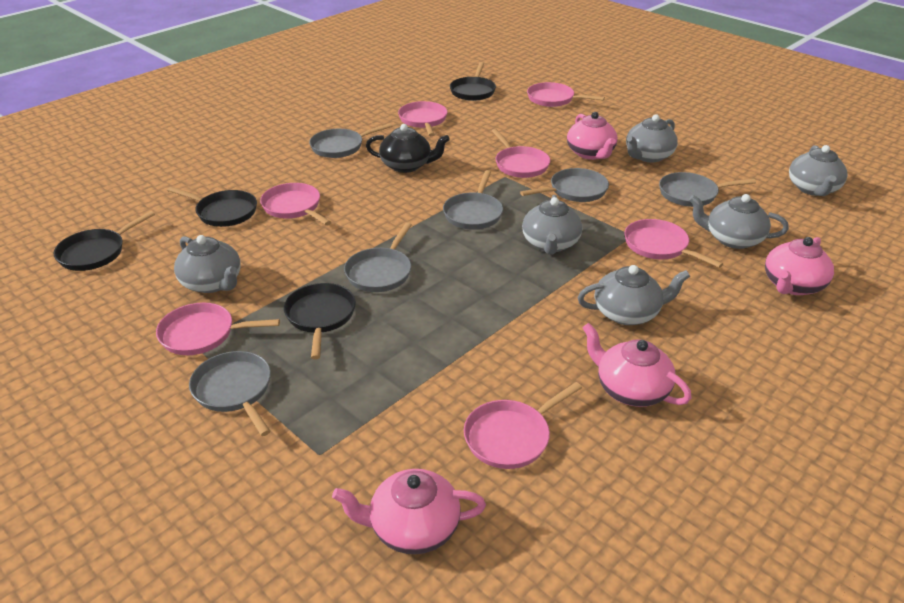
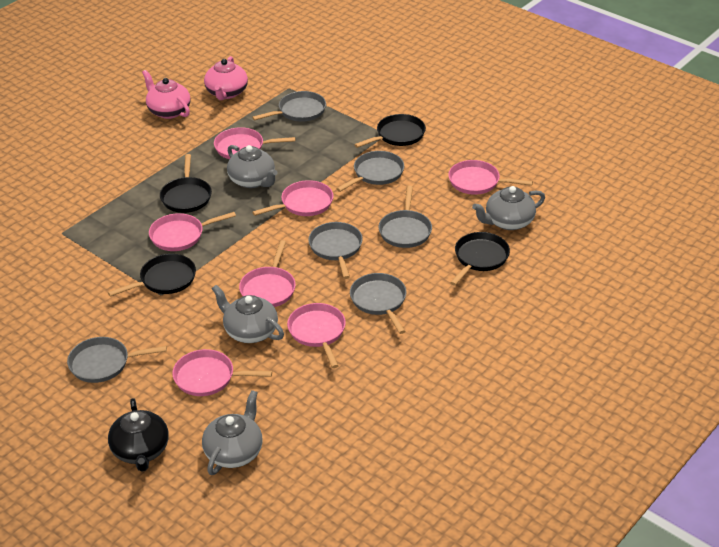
grey teapot: 6 -> 4
pink teapot: 4 -> 2

